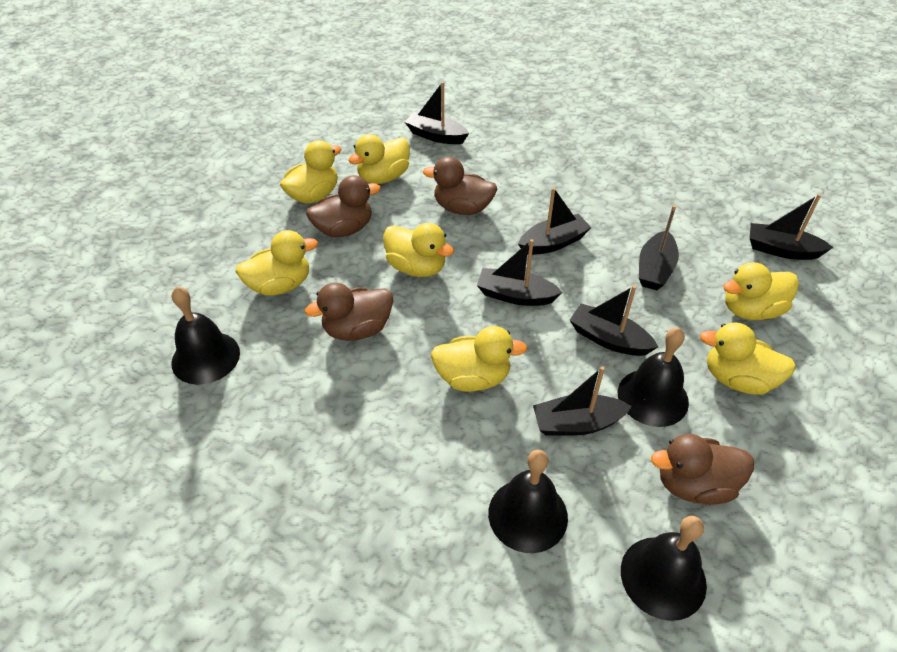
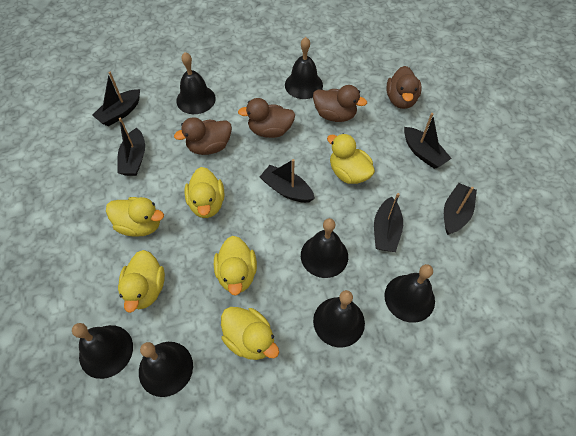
black bell: 4 -> 7
black boat: 7 -> 6
yellow duck: 7 -> 6

